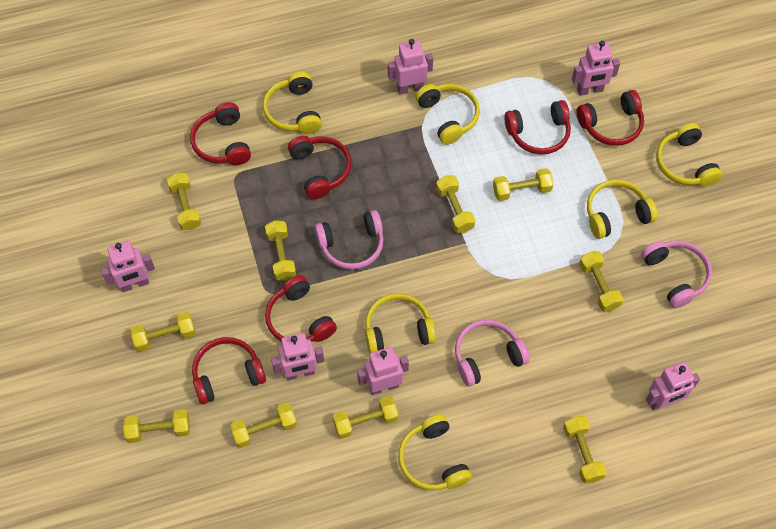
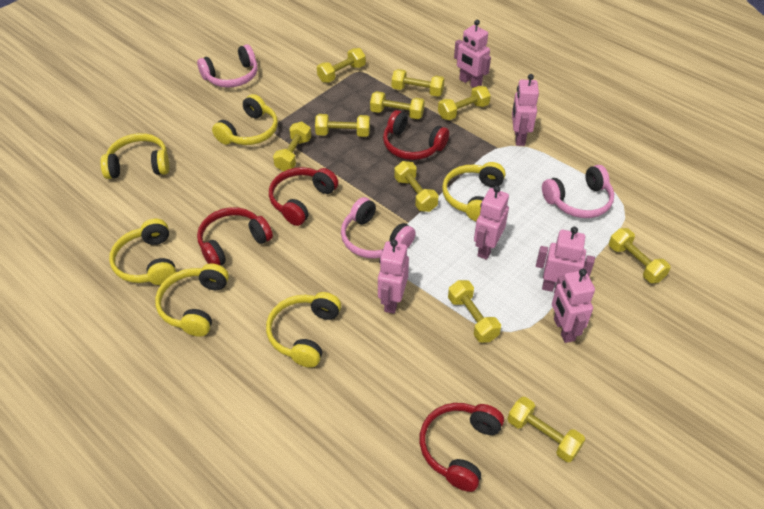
red headphones: 6 -> 4

